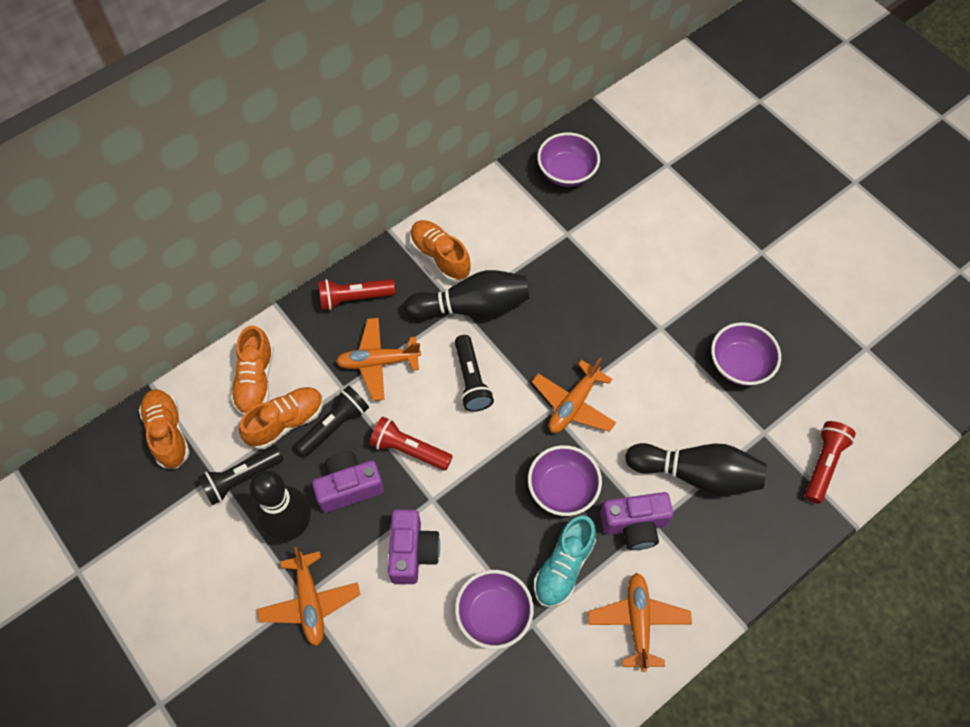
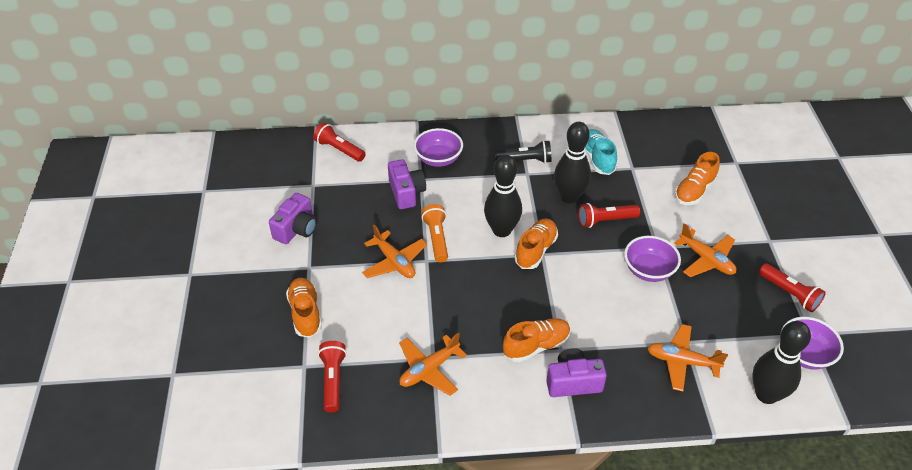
black flashlight: 3 -> 1
orange flashlight: 0 -> 1
purple bowl: 4 -> 3
red flashlight: 3 -> 4

